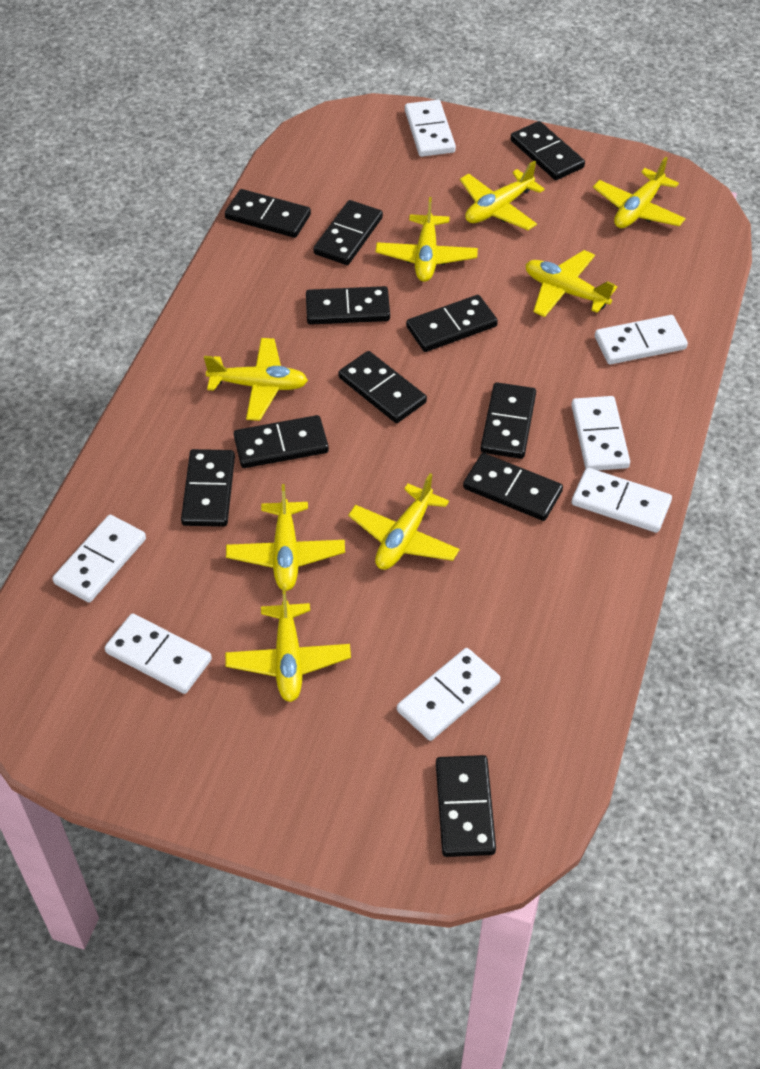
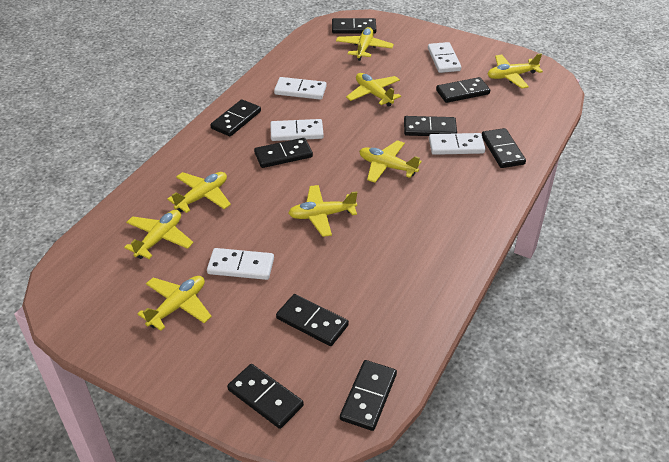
black domino: 11 -> 9
white domino: 7 -> 5

